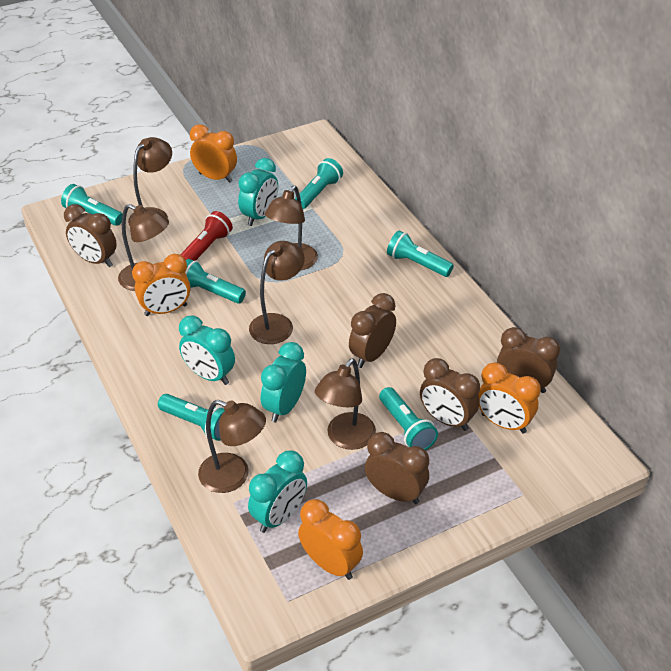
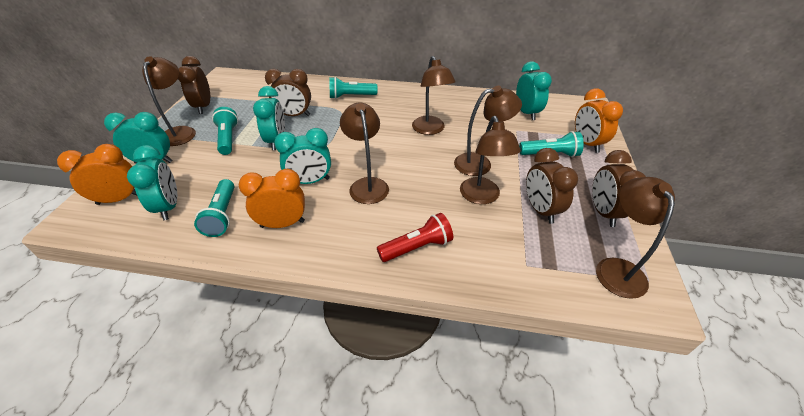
brown clock: 5 -> 4
orange clock: 4 -> 3
turquoise clock: 4 -> 5
turquoise flashlight: 6 -> 4

